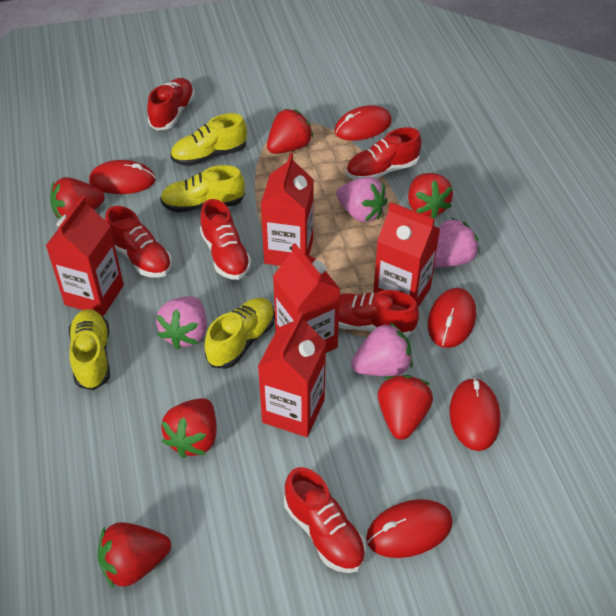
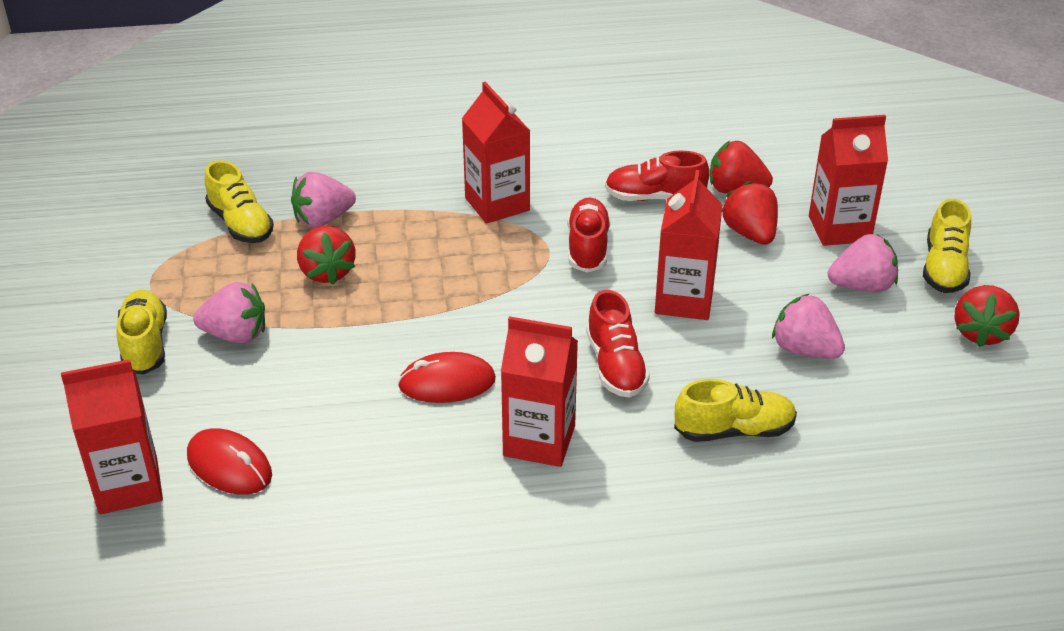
red mouse: 5 -> 2
red shoe: 6 -> 3
red strawberry: 6 -> 4

